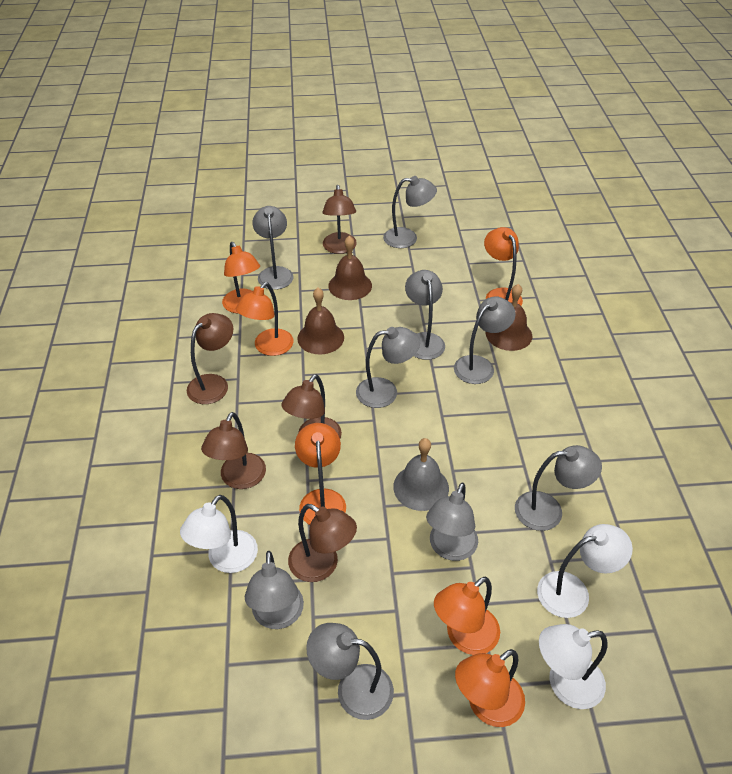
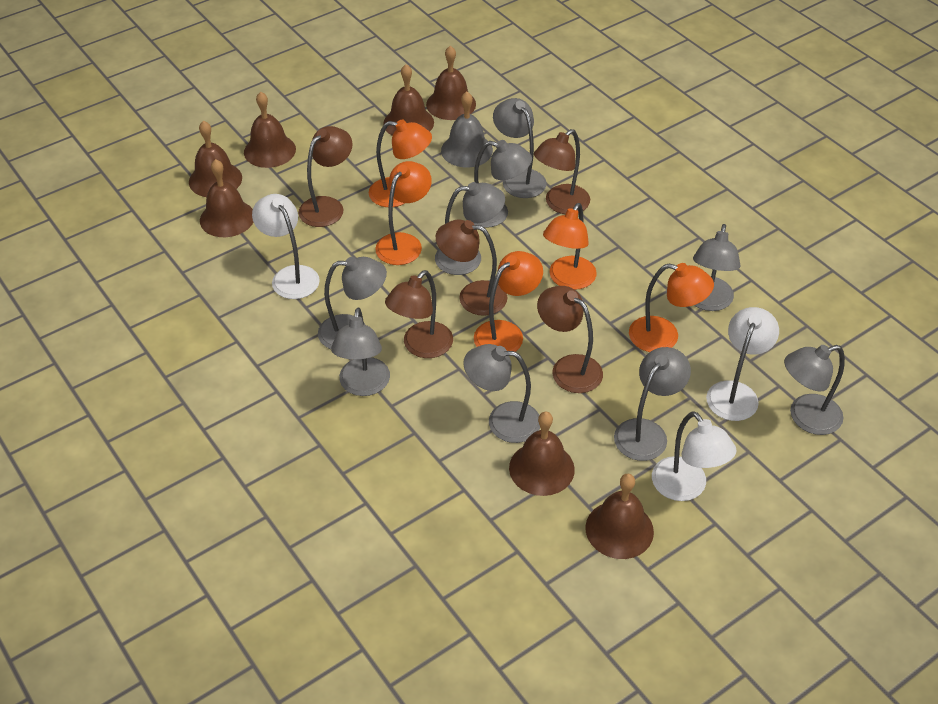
brown bell: 3 -> 7
orange lamp: 6 -> 5

